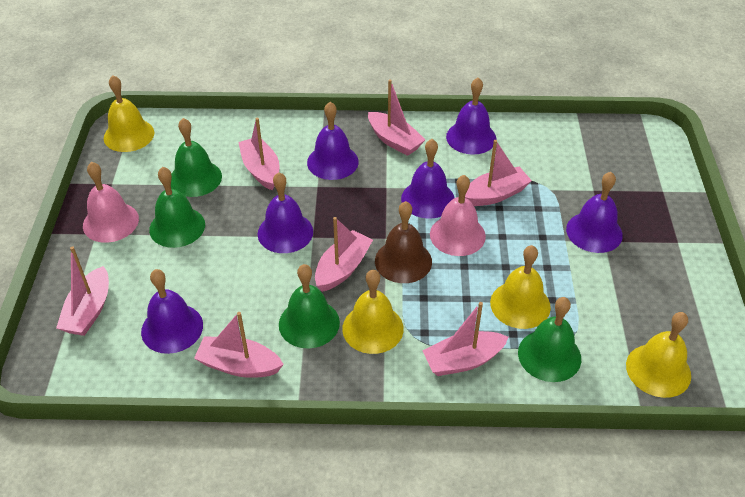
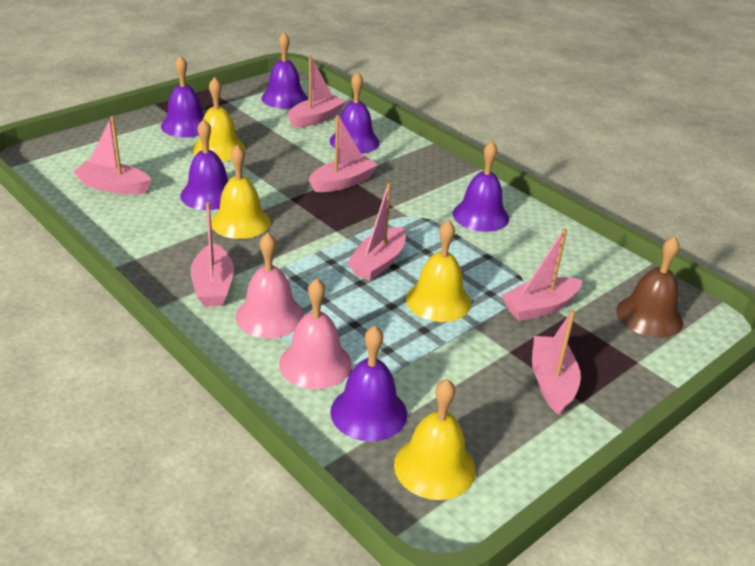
green bell: 4 -> 0

